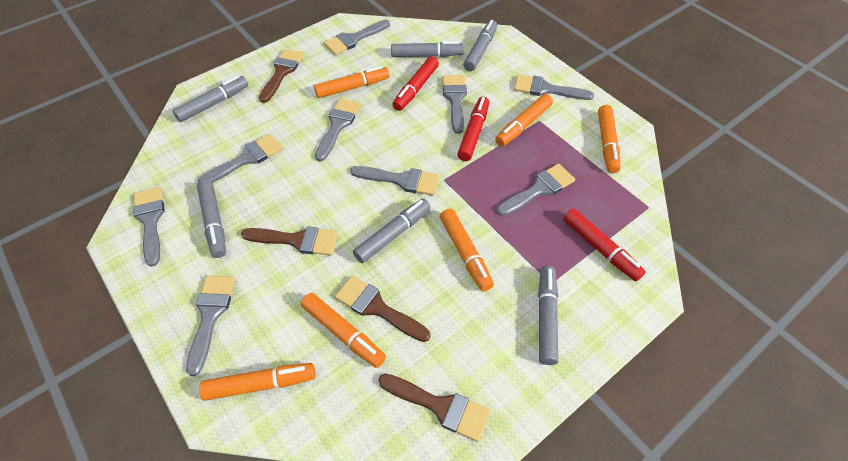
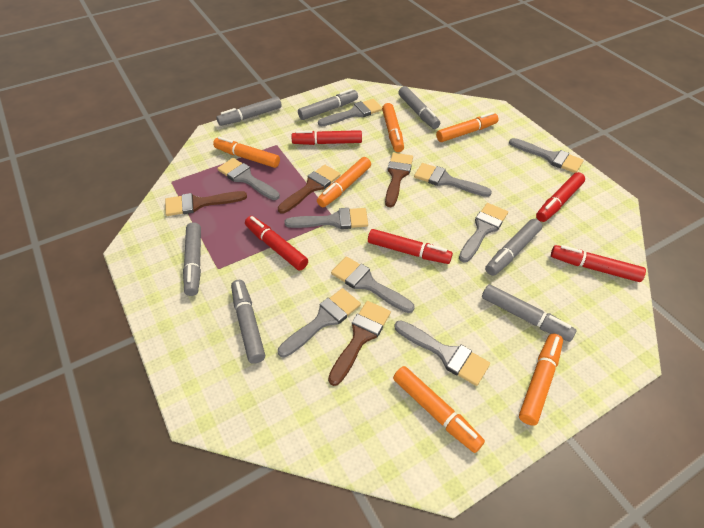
grey marker: 6 -> 7
red marker: 3 -> 5

